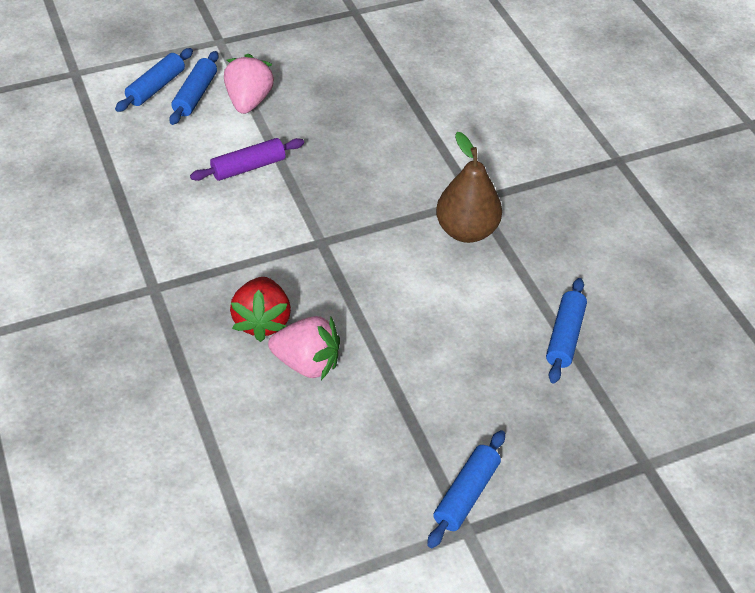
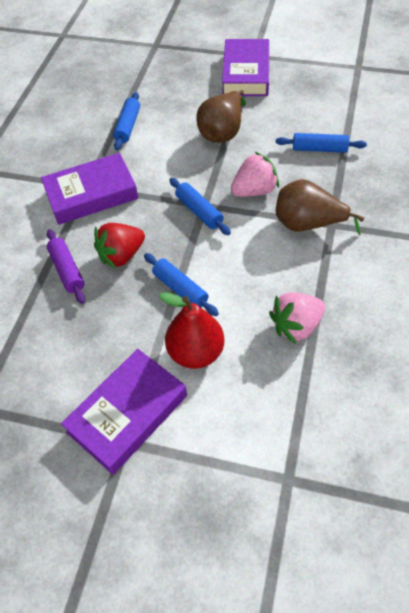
brown pear: 1 -> 2
purple book: 0 -> 3
red pear: 0 -> 1

